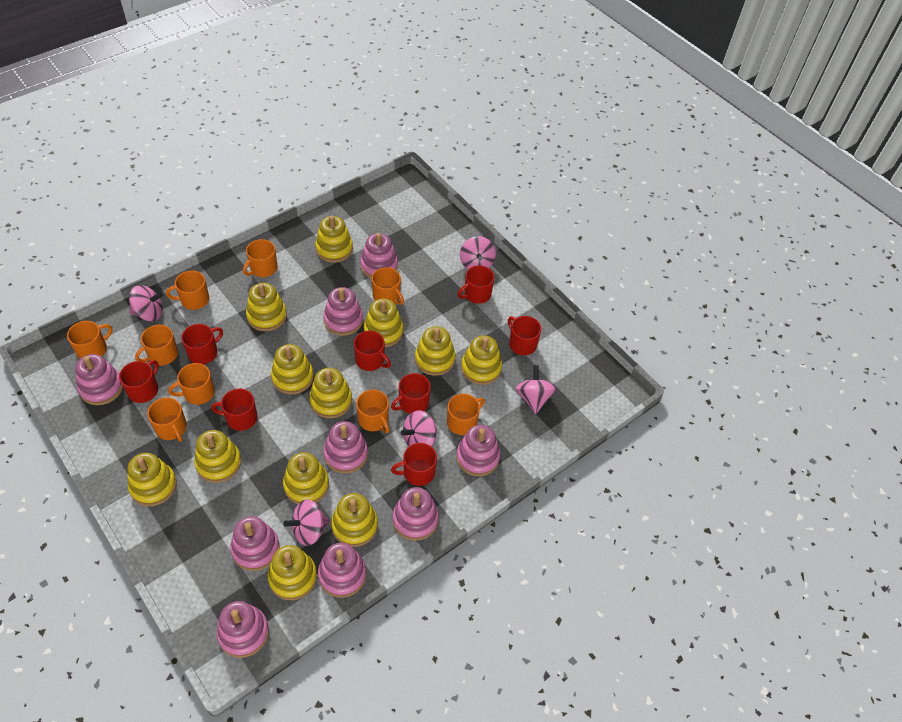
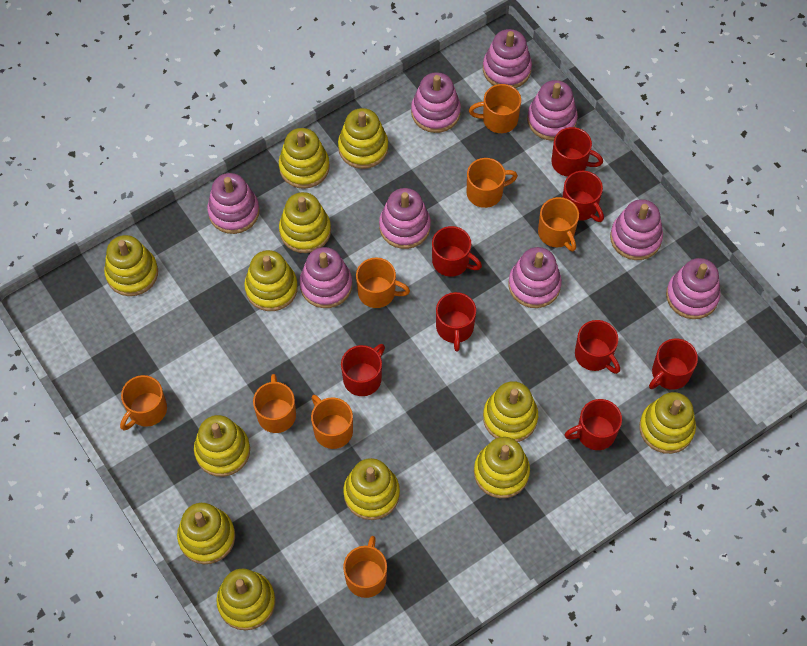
orange mug: 9 -> 8
pink spinning top: 5 -> 0

